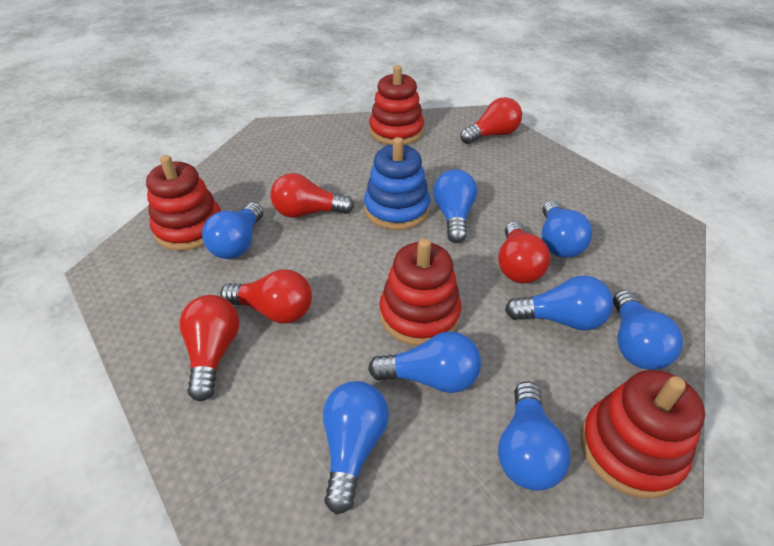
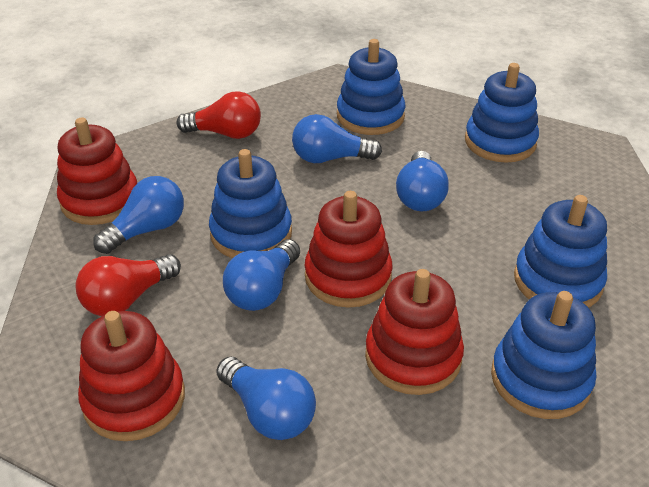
blue light bulb: 8 -> 5
blue stacking toy: 1 -> 5
red light bulb: 5 -> 2

